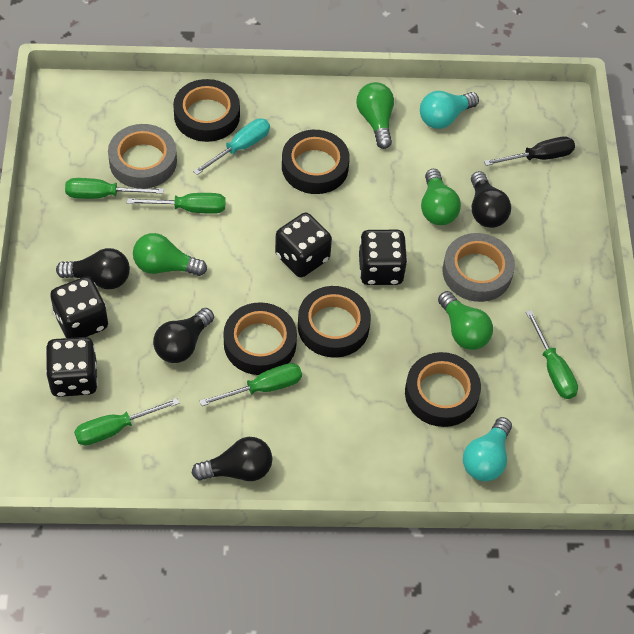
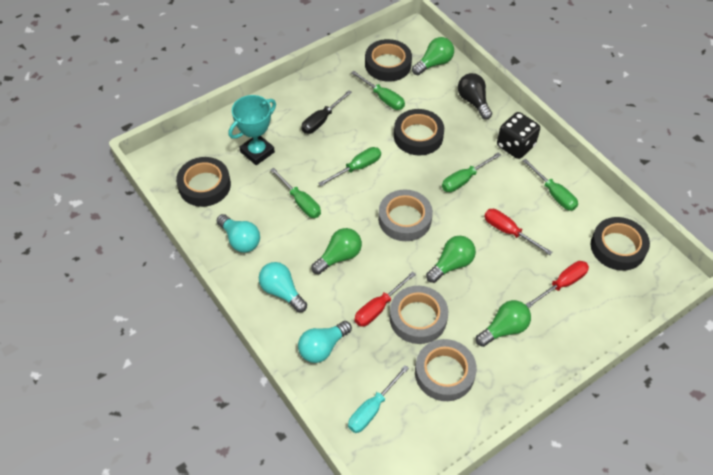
black dice: 4 -> 1
black light bulb: 4 -> 1
black tape: 5 -> 4
grey tape: 2 -> 3
red screwdriver: 0 -> 3
turquoise light bulb: 2 -> 3
turquoise trophy: 0 -> 1

